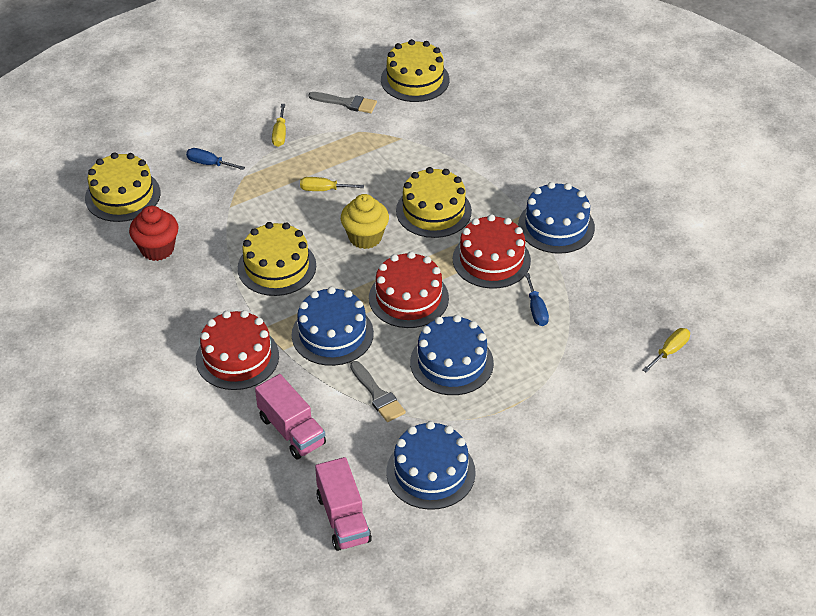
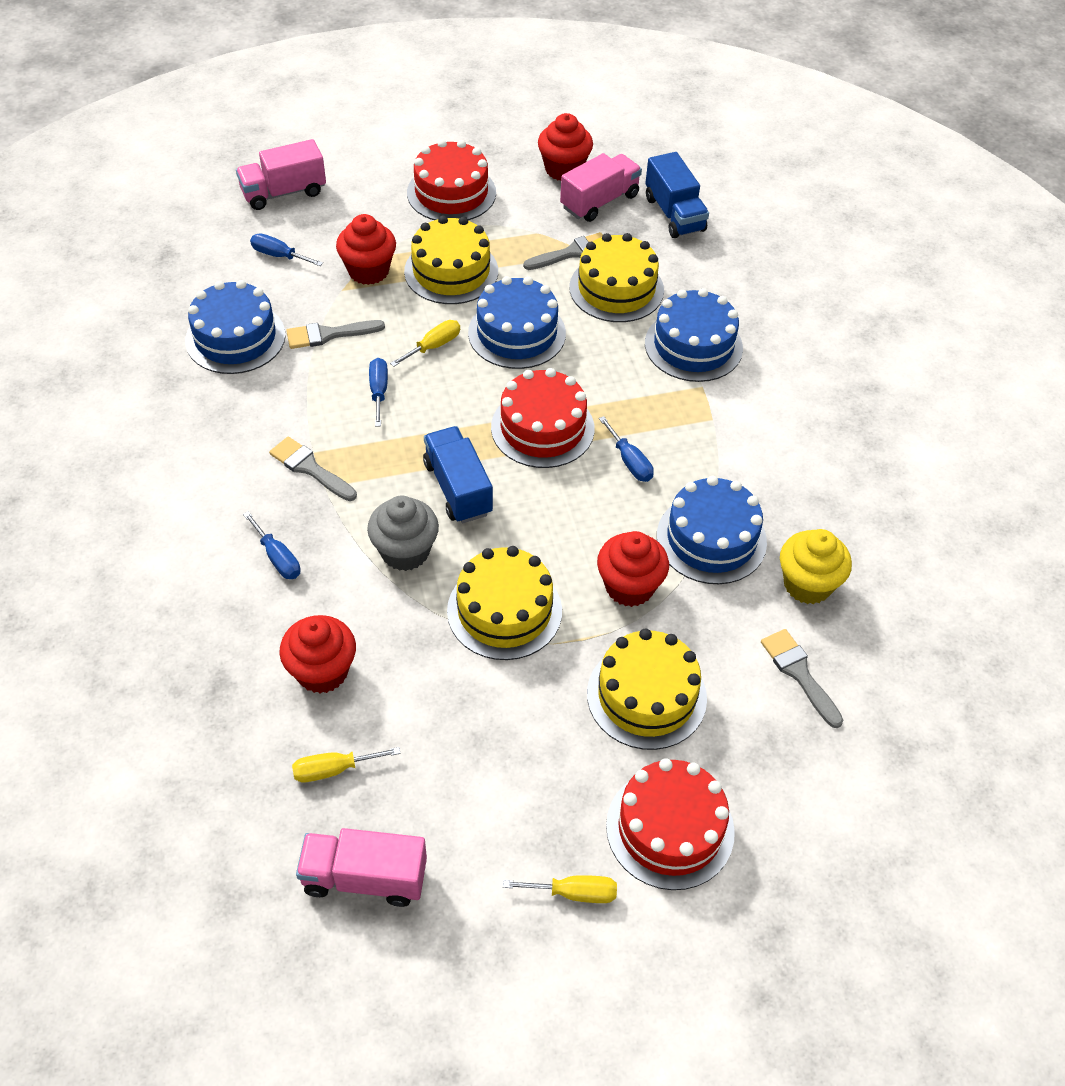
blue screwdriver: 2 -> 4
blue truck: 0 -> 2
grey brush: 2 -> 4
grey cupcake: 0 -> 1
pink truck: 2 -> 3
red cupcake: 1 -> 4

